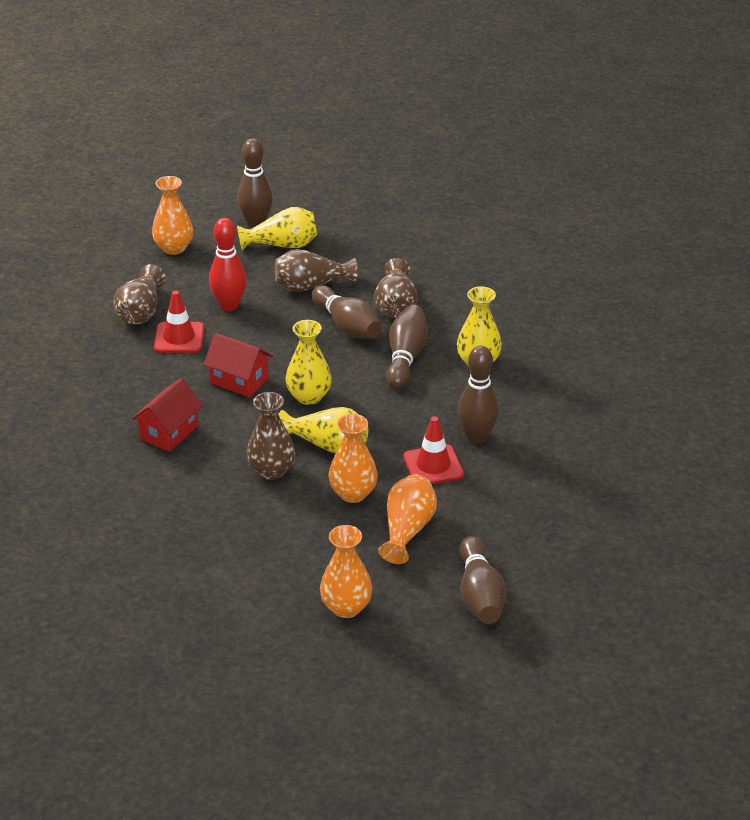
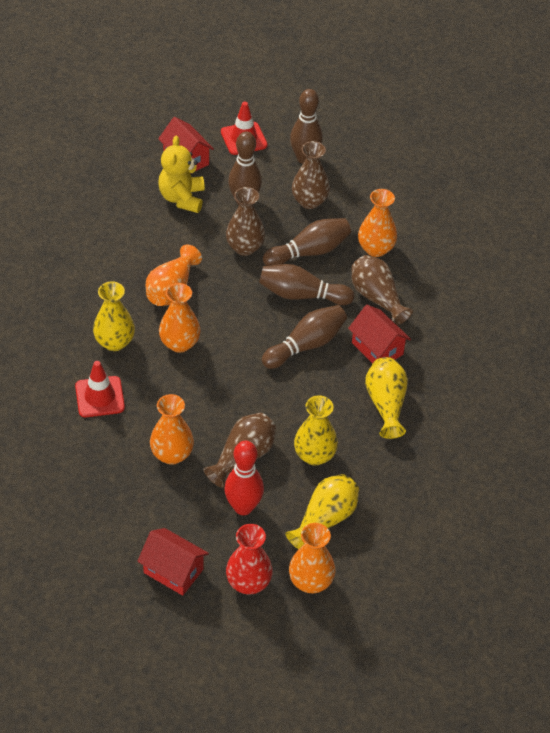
orange vase: 4 -> 5
red house: 2 -> 3
red vase: 0 -> 1
yellow teddy bear: 0 -> 1

